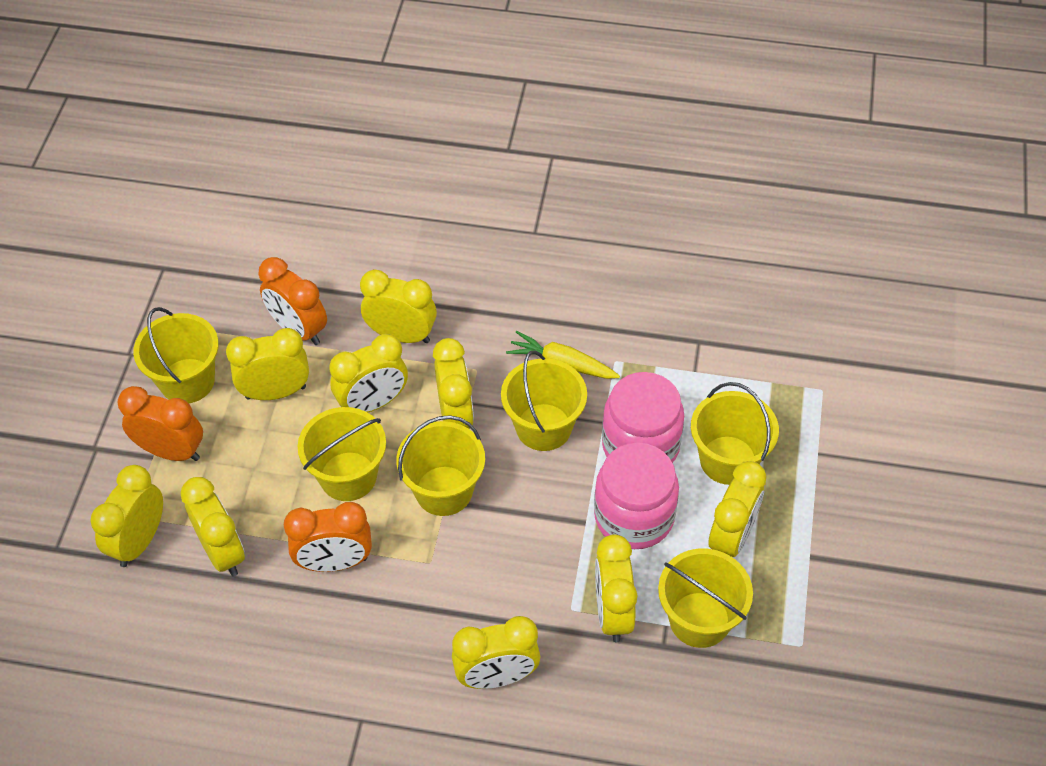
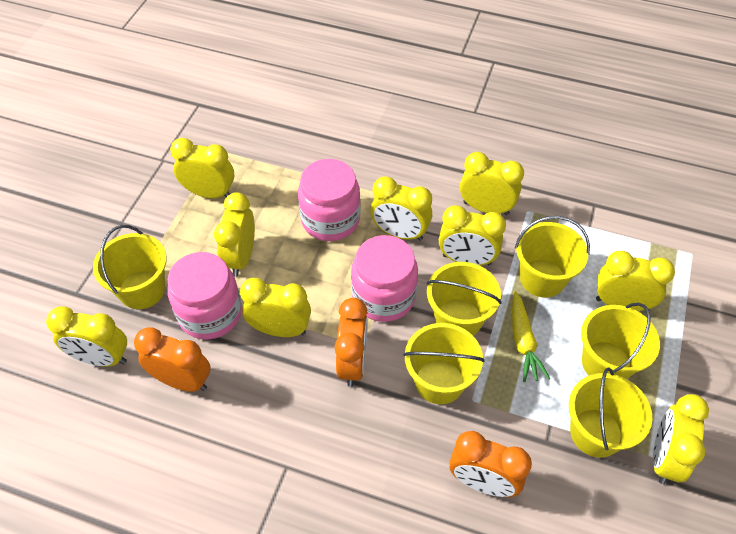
pink jar: 2 -> 3

